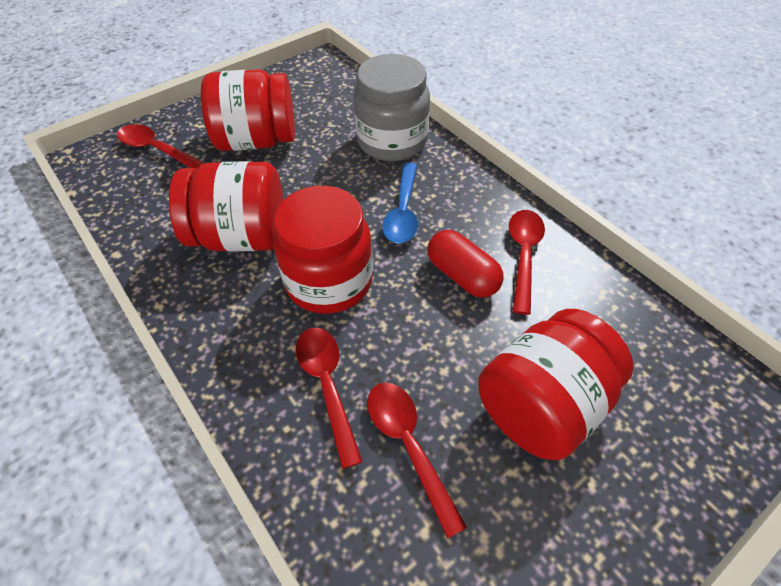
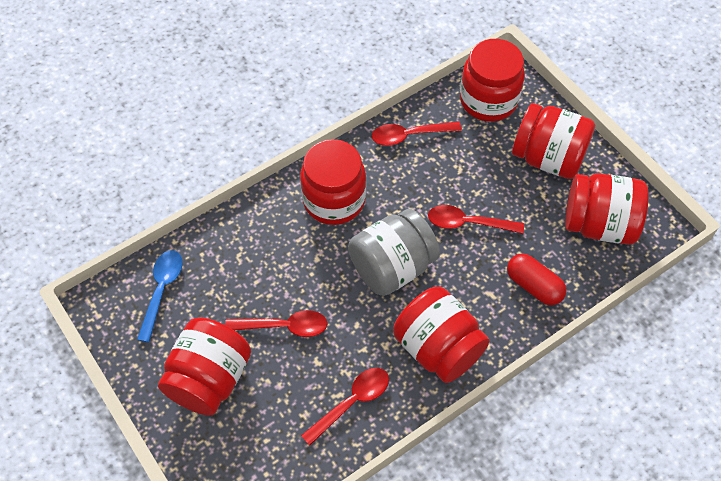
red jar: 4 -> 6

